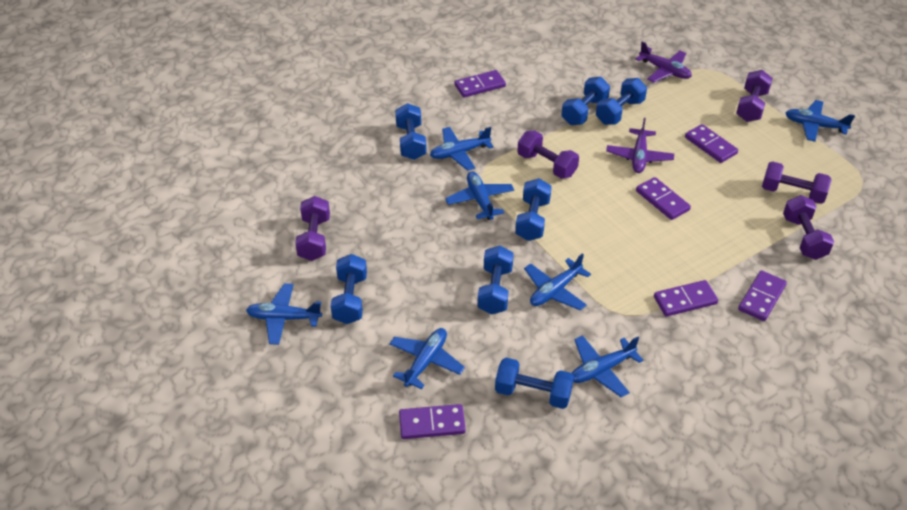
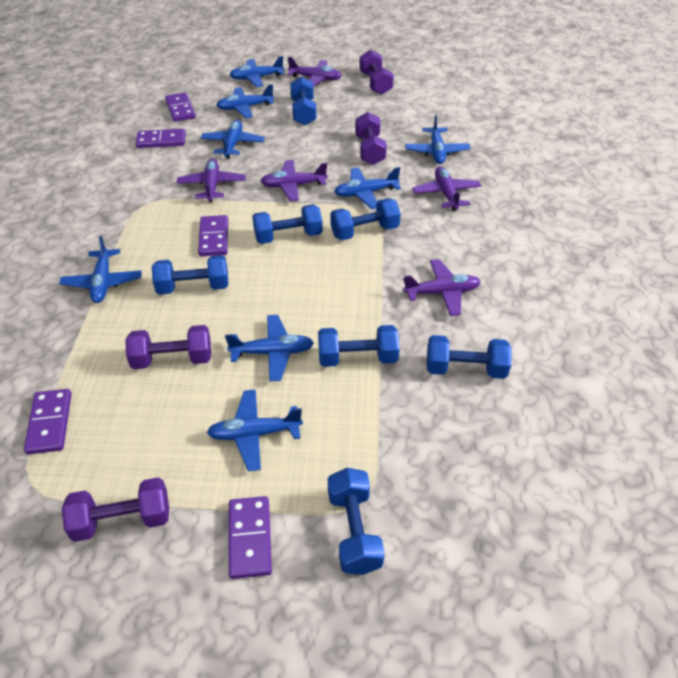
blue plane: 7 -> 8
purple domino: 6 -> 5
purple dumbbell: 5 -> 4
purple plane: 2 -> 5

